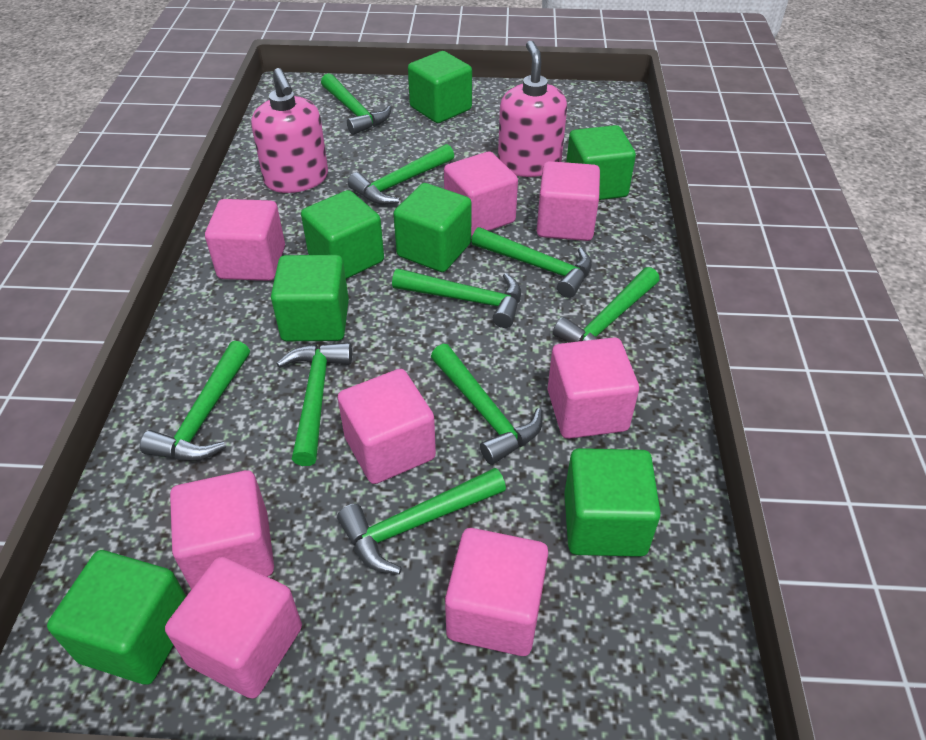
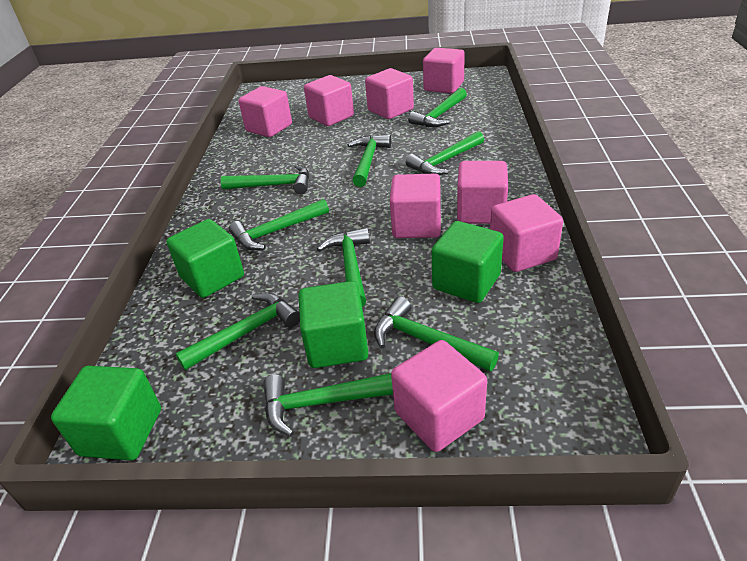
green cube: 7 -> 4
pink soap dispenser: 2 -> 0

